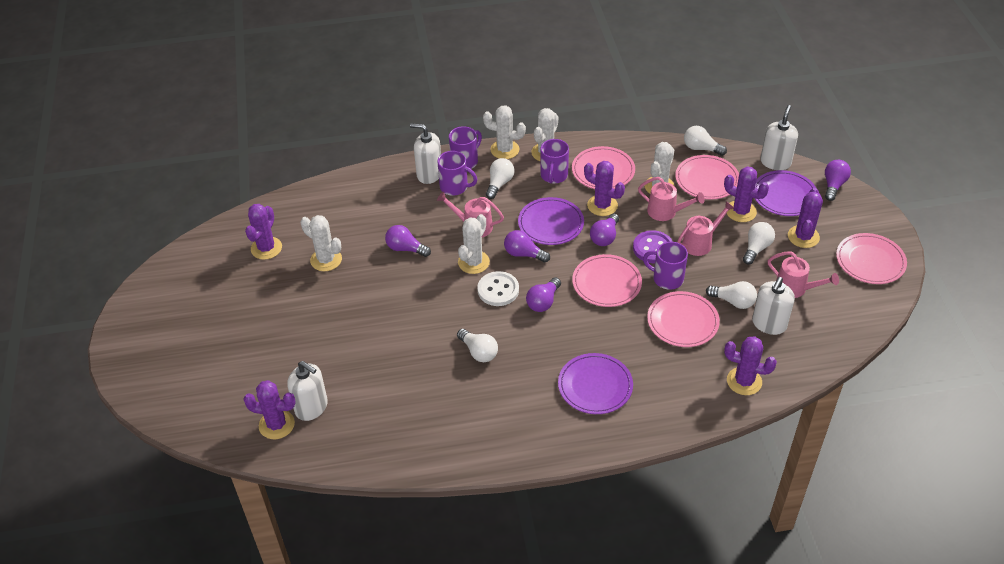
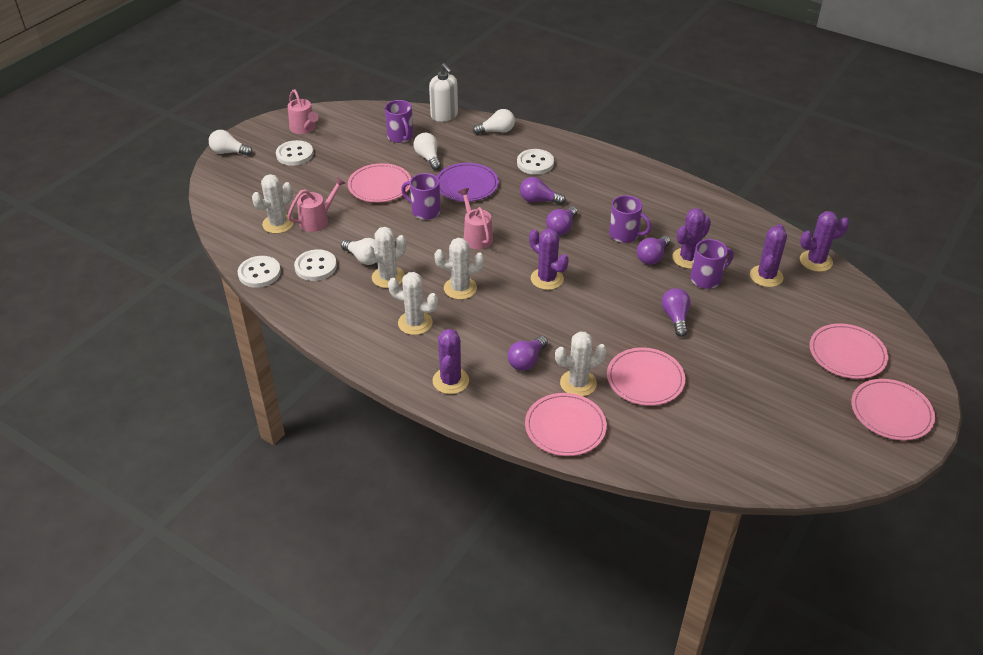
pink watering can: 4 -> 3
purple button: 1 -> 0
purple cactus: 6 -> 5
purple plate: 3 -> 1
white button: 1 -> 4
white light bulb: 5 -> 4
white soap dispenser: 4 -> 1

